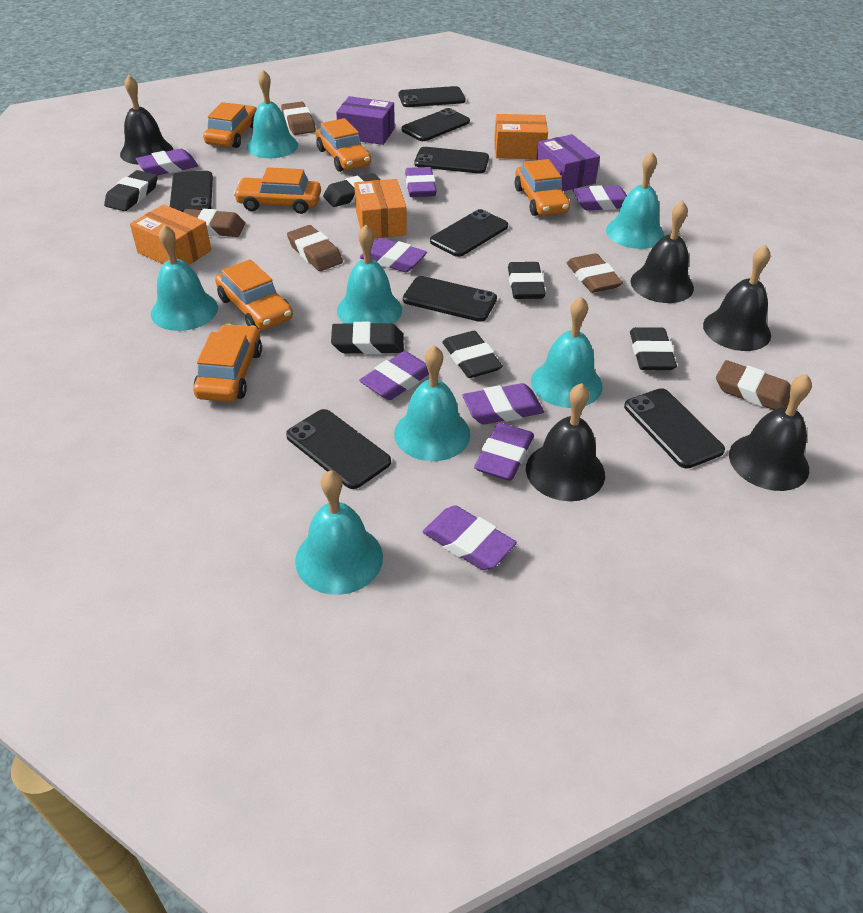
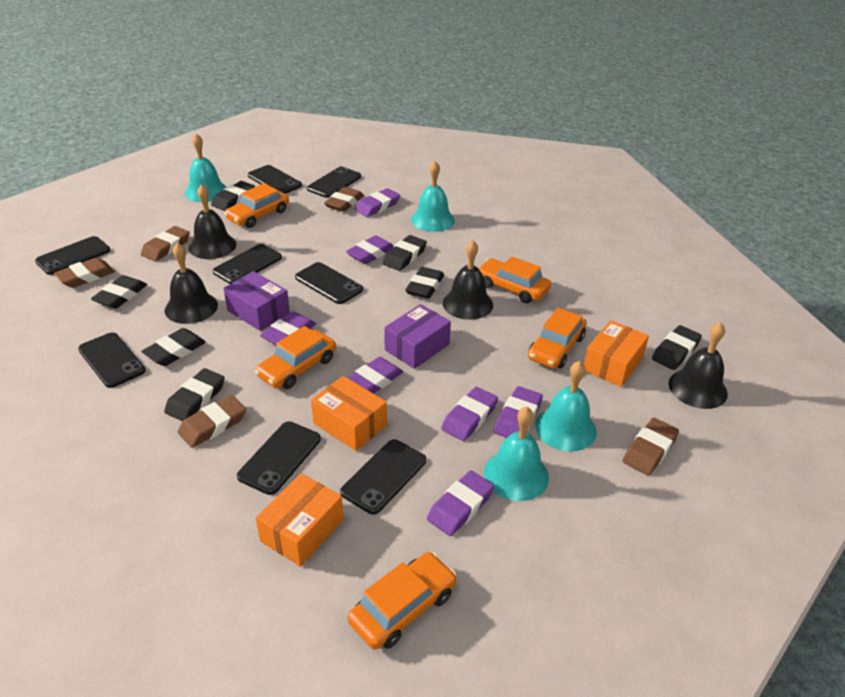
black bell: 5 -> 4
black eraser: 6 -> 7
orange car: 6 -> 5
purple eraser: 8 -> 7
turquoise bell: 7 -> 4

